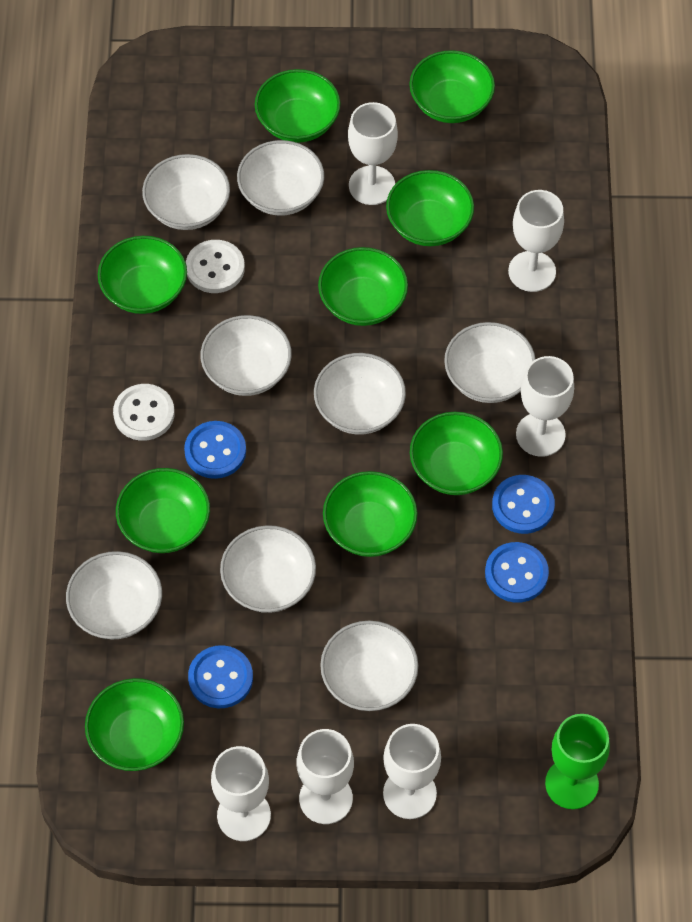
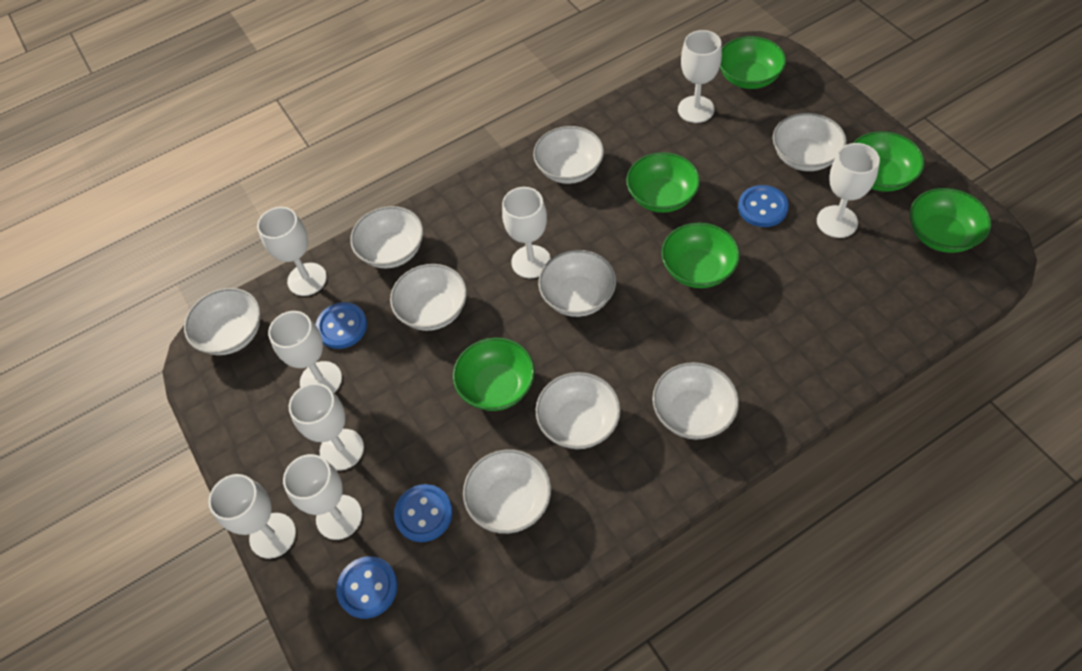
green bowl: 9 -> 6
green goblet: 1 -> 0
white bowl: 8 -> 9
white button: 2 -> 0
white goblet: 6 -> 8

